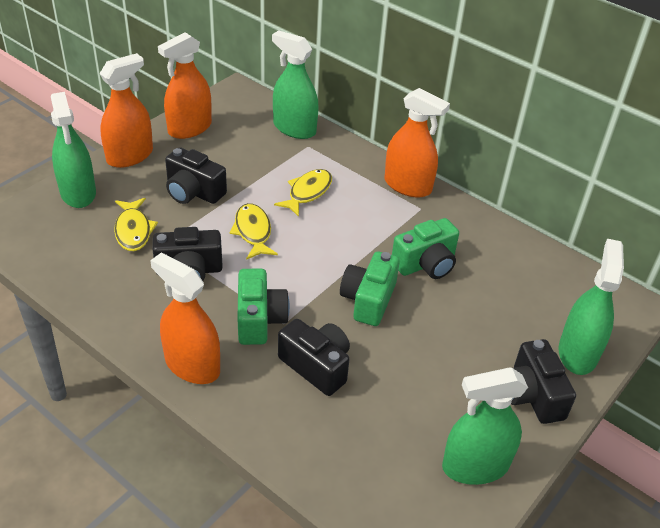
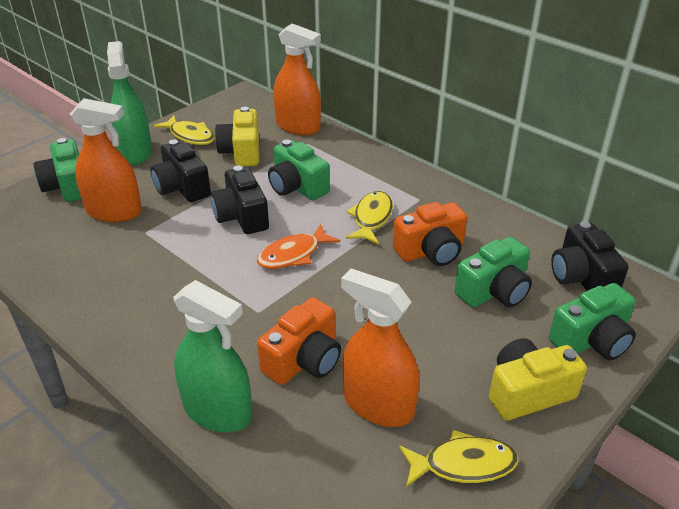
black camera: 4 -> 3
green camera: 3 -> 4
green spray bottle: 4 -> 2
orange camera: 0 -> 2
orange fish: 0 -> 1
orange spray bottle: 4 -> 3
yellow camera: 0 -> 2

